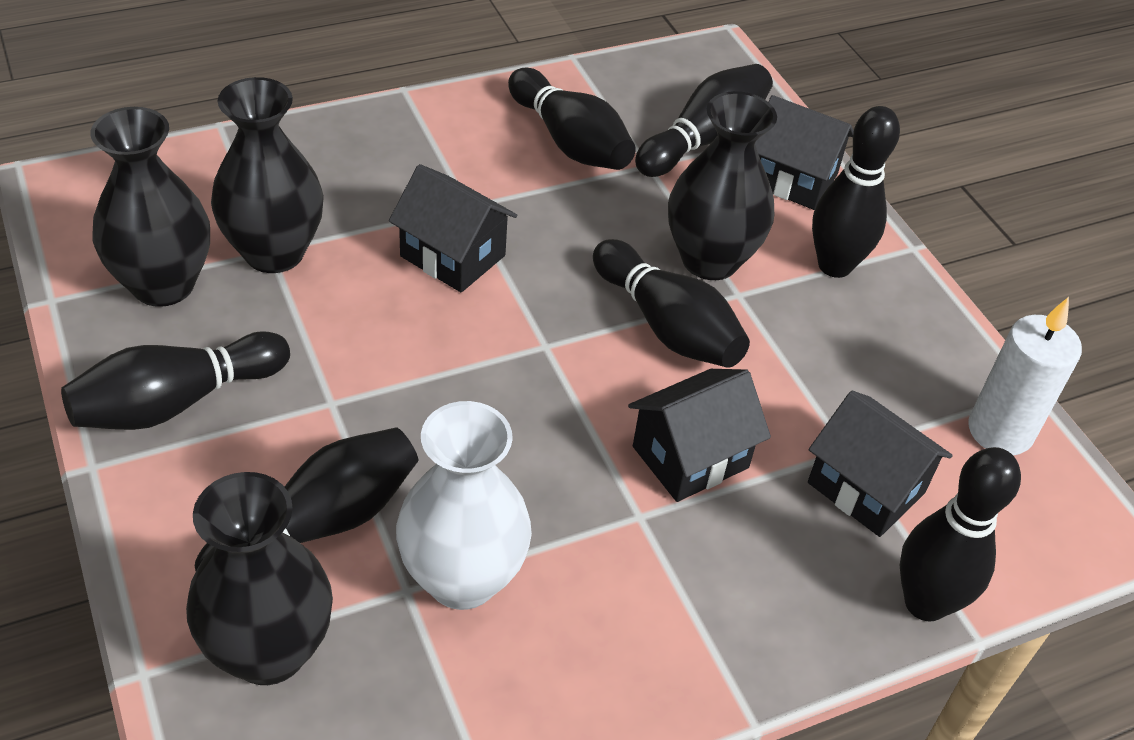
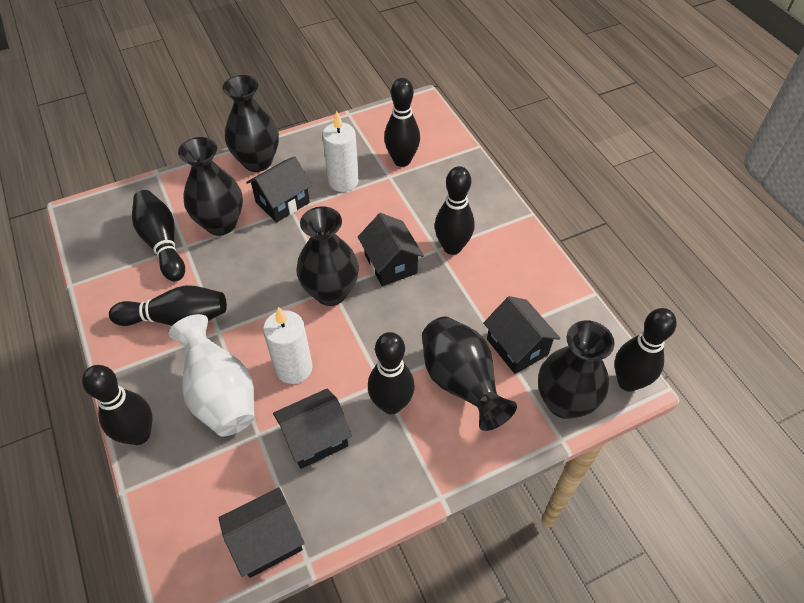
black house: 4 -> 5
black vase: 4 -> 5
white candle: 1 -> 2

